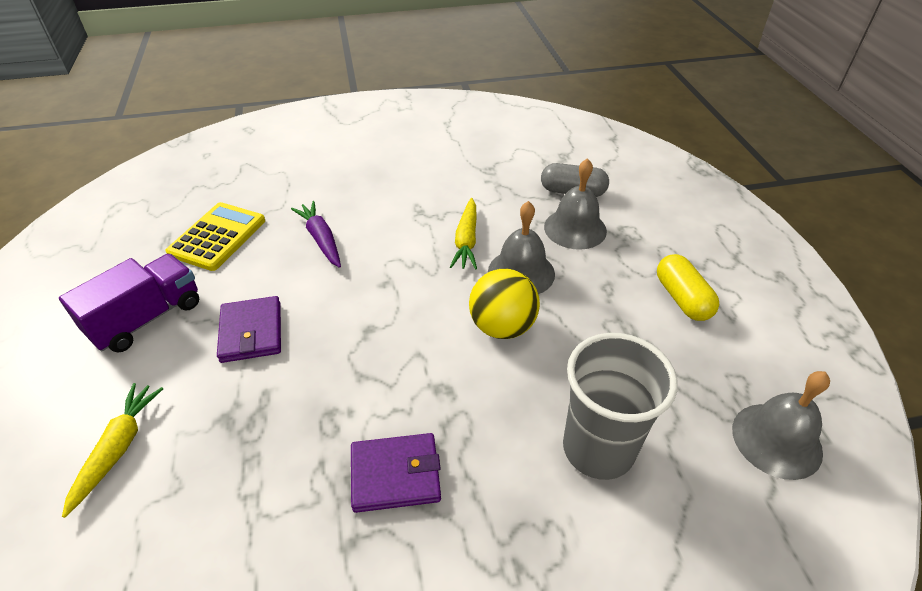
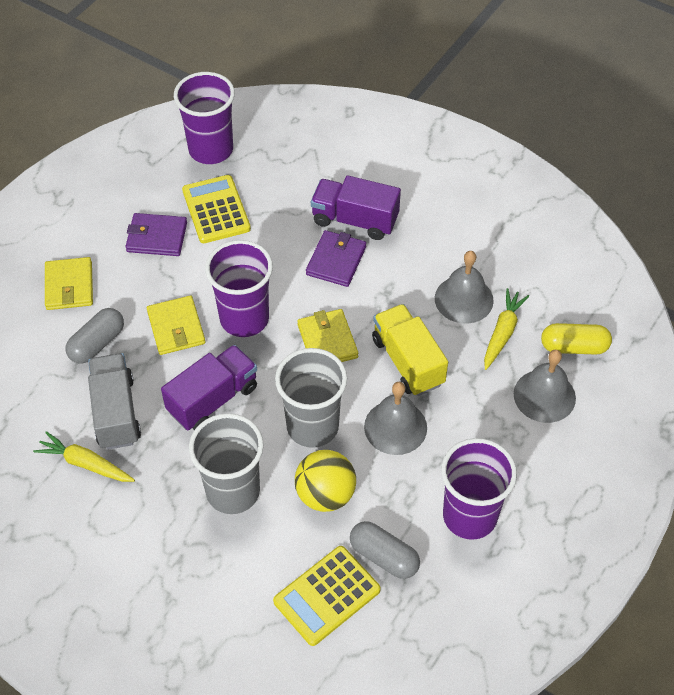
grey capsule: 1 -> 2
grey cup: 1 -> 2
grey truck: 0 -> 1
purple carrot: 1 -> 0
purple cup: 0 -> 3
purple truck: 1 -> 2
yellow calculator: 1 -> 2
yellow truck: 0 -> 1
yellow wallet: 0 -> 3

